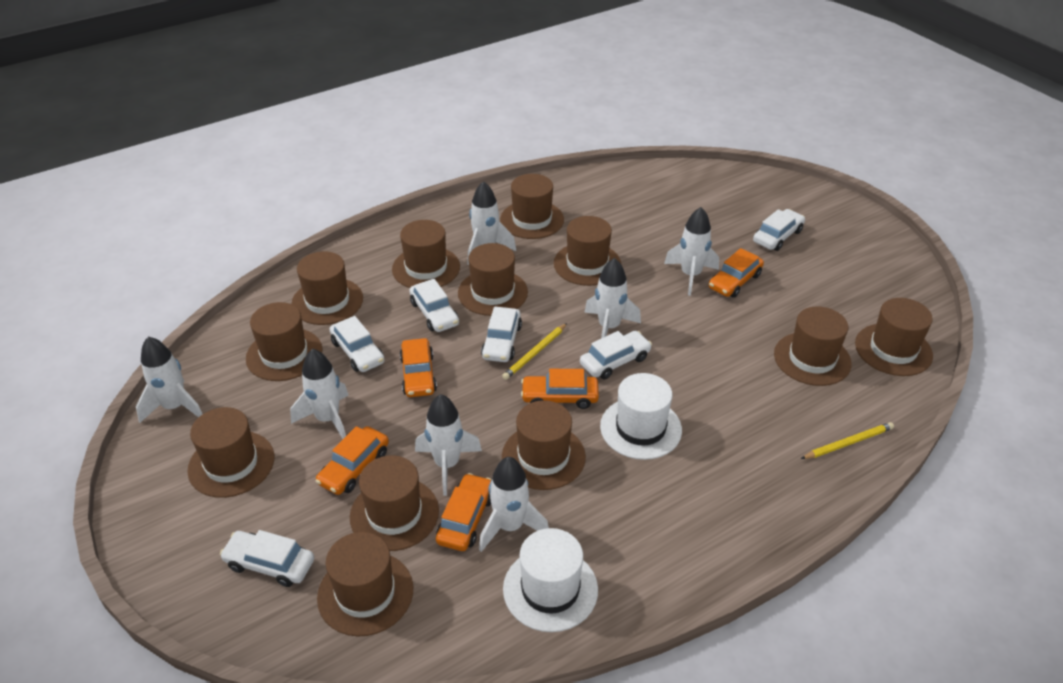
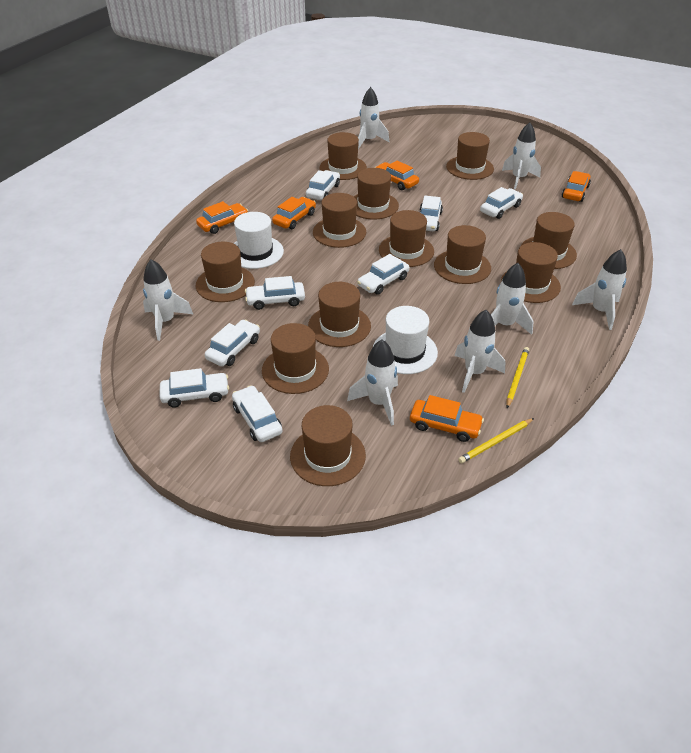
white car: 6 -> 8

